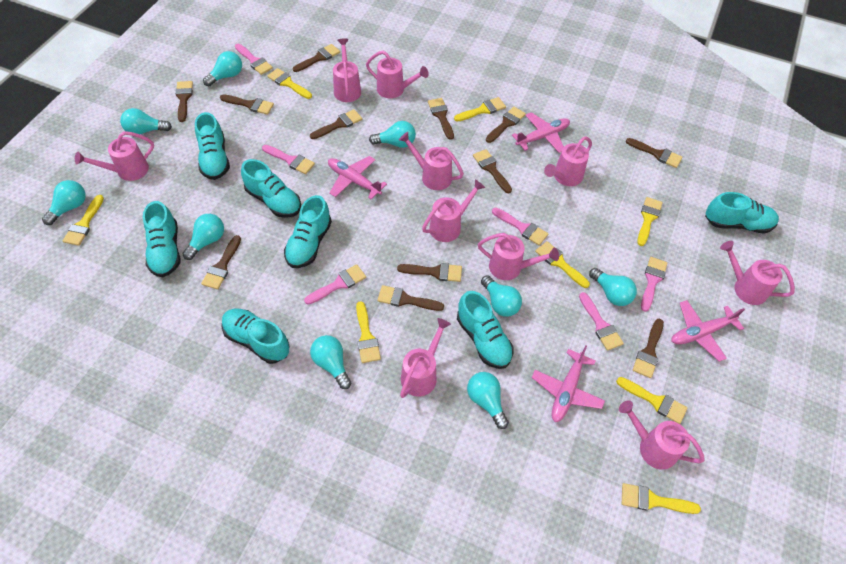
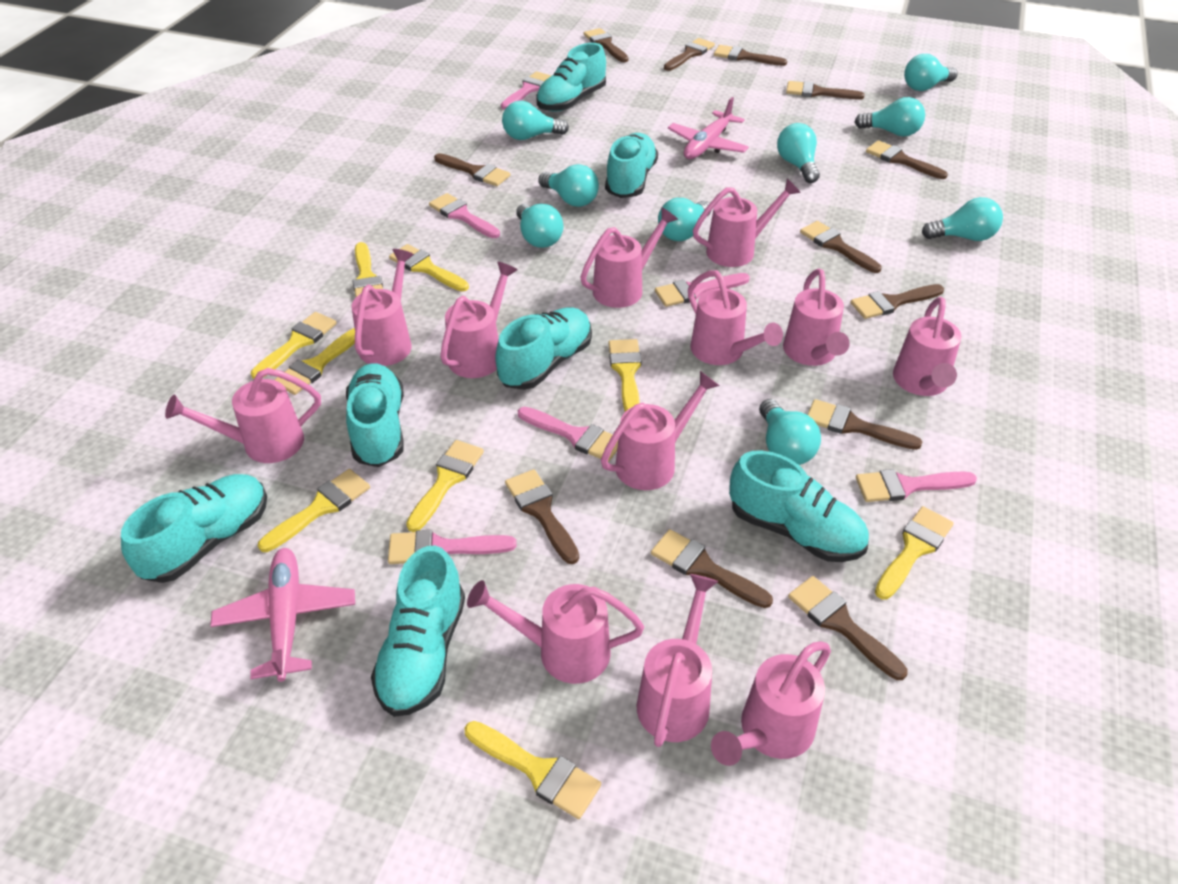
pink plane: 4 -> 2
pink watering can: 10 -> 12
yellow brush: 8 -> 9

